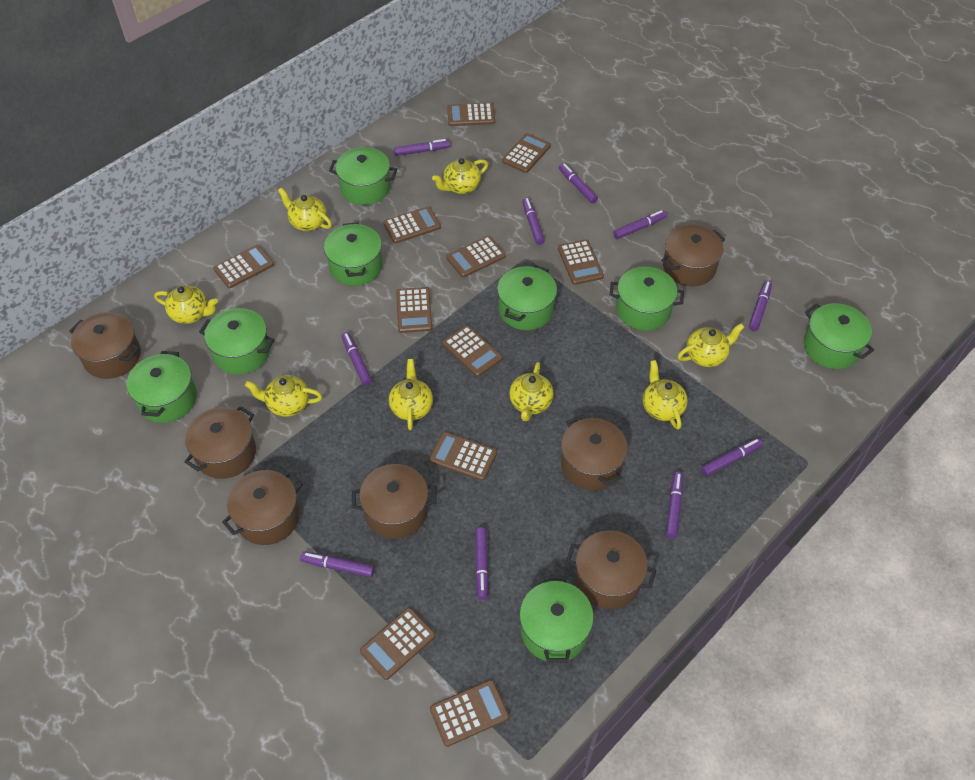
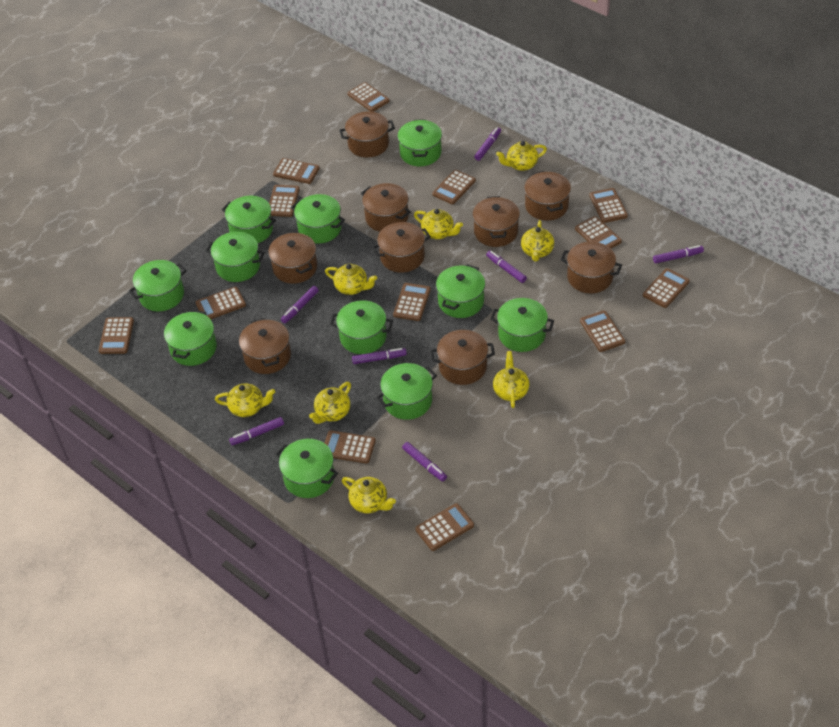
brown calculator: 11 -> 13
brown pot: 7 -> 9
green pot: 8 -> 11
purple marker: 10 -> 7

